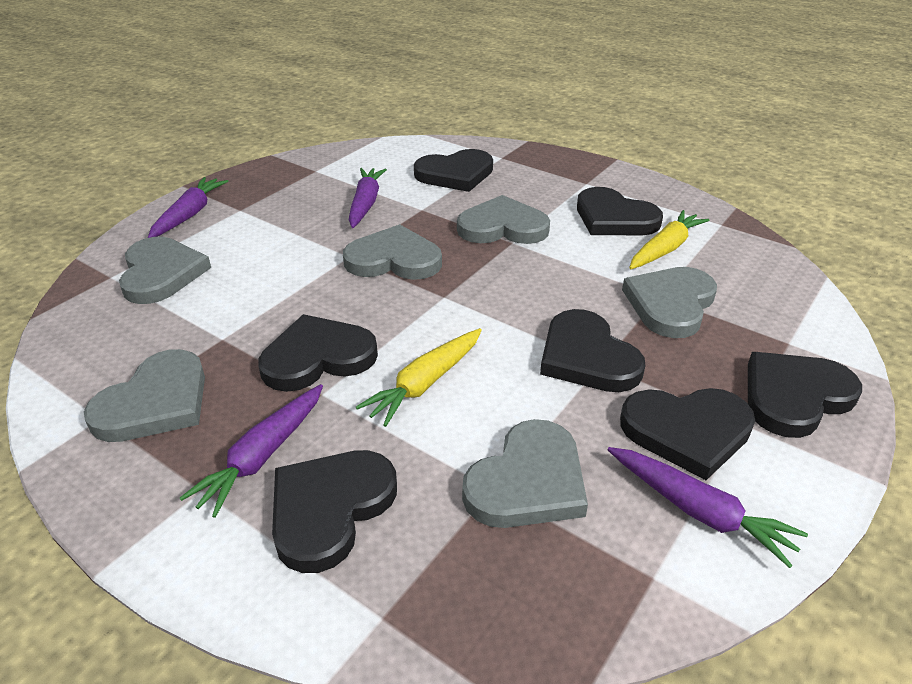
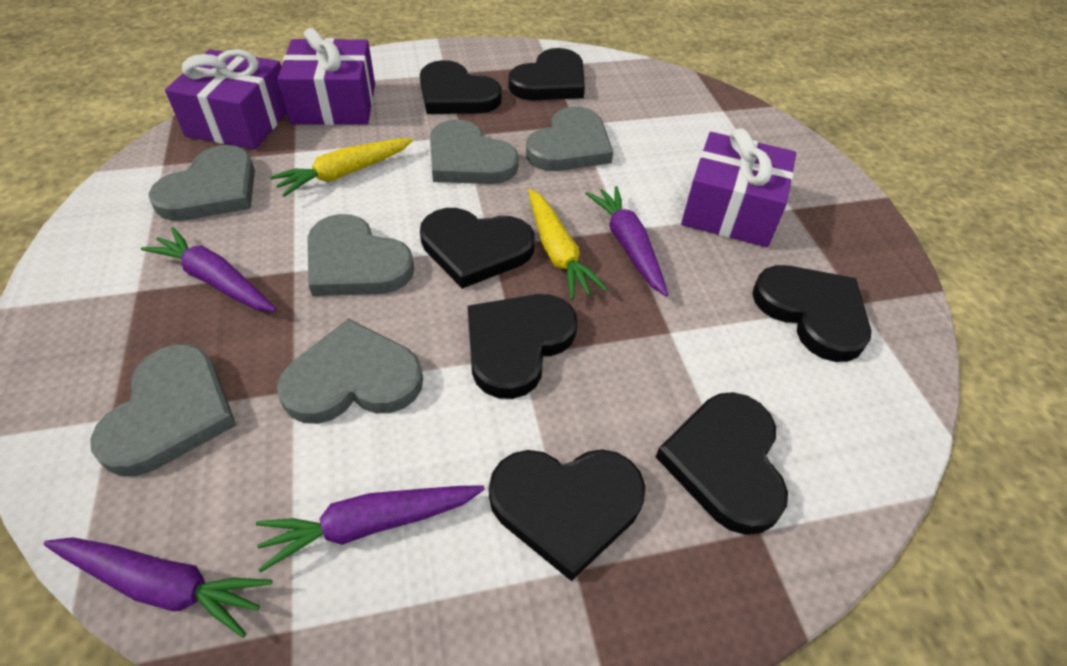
purple gift: 0 -> 3

